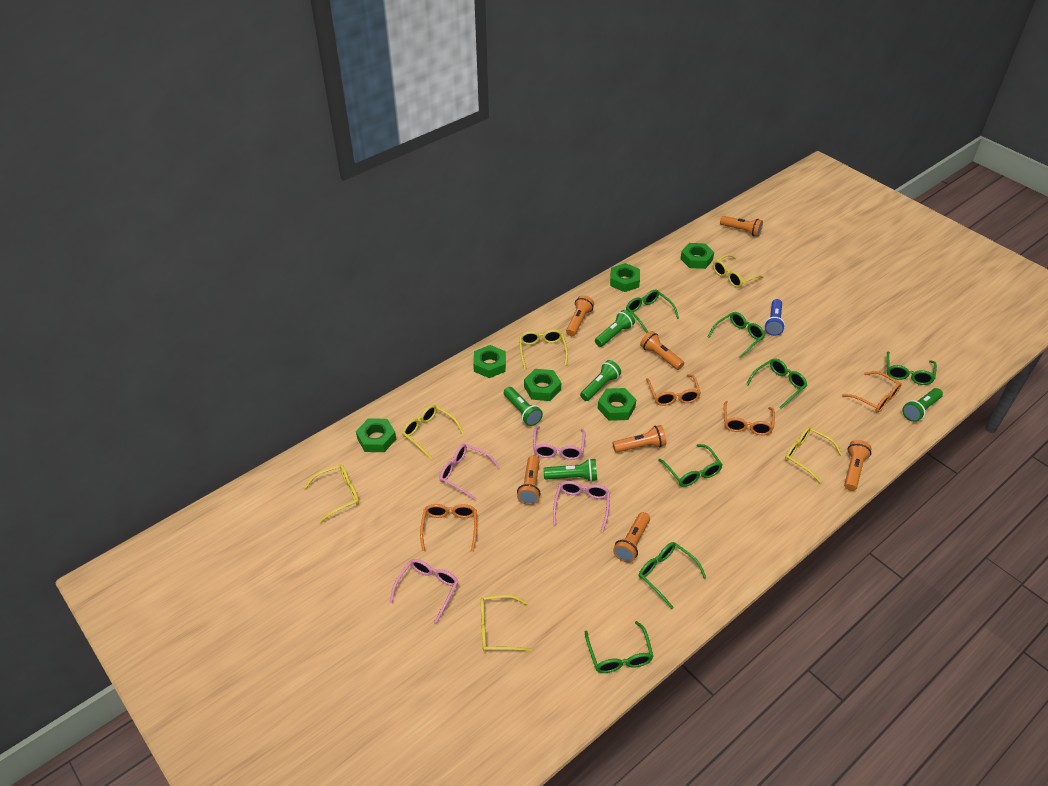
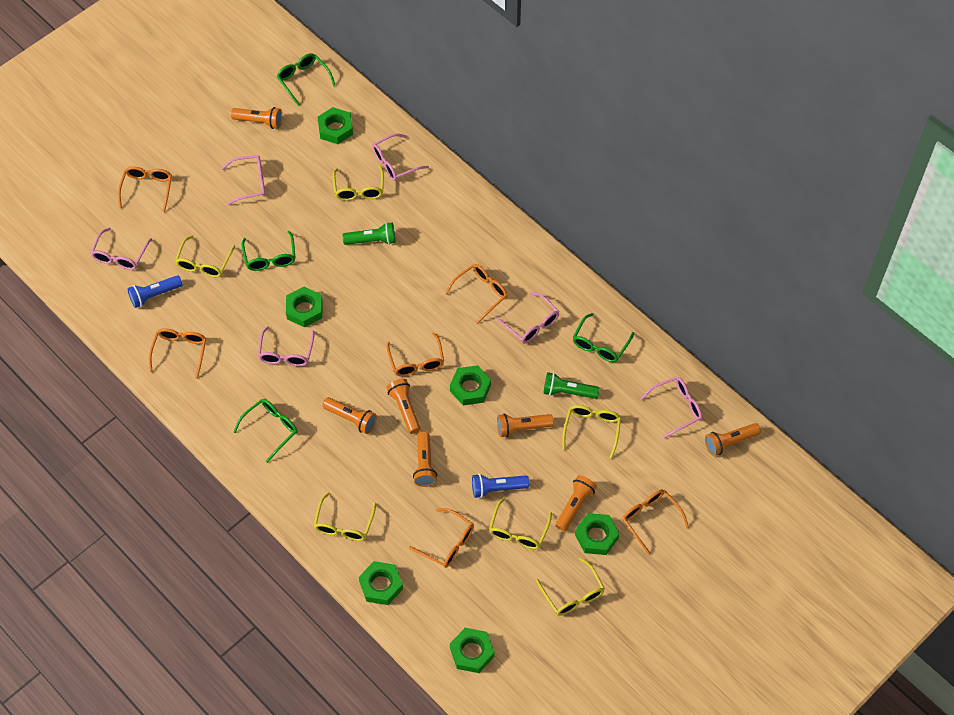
blue flashlight: 1 -> 2
green flashlight: 5 -> 2
green glasses: 7 -> 4
orange glasses: 4 -> 6
pink glasses: 4 -> 6

